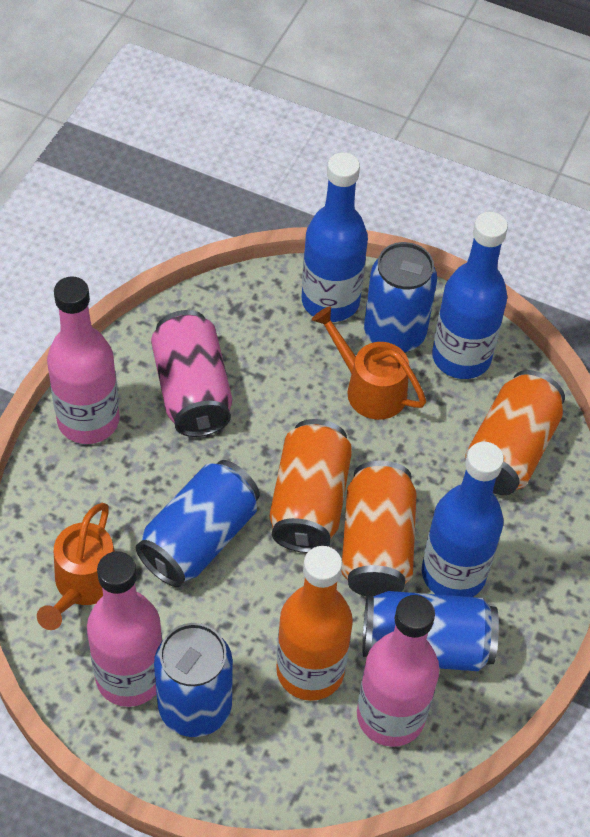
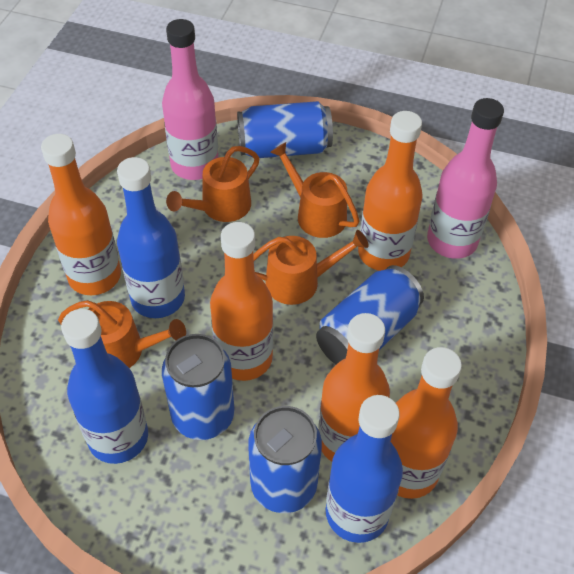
orange bottle: 1 -> 5
orange can: 3 -> 0
orange watering can: 2 -> 4
pink bottle: 3 -> 2
pink can: 1 -> 0

